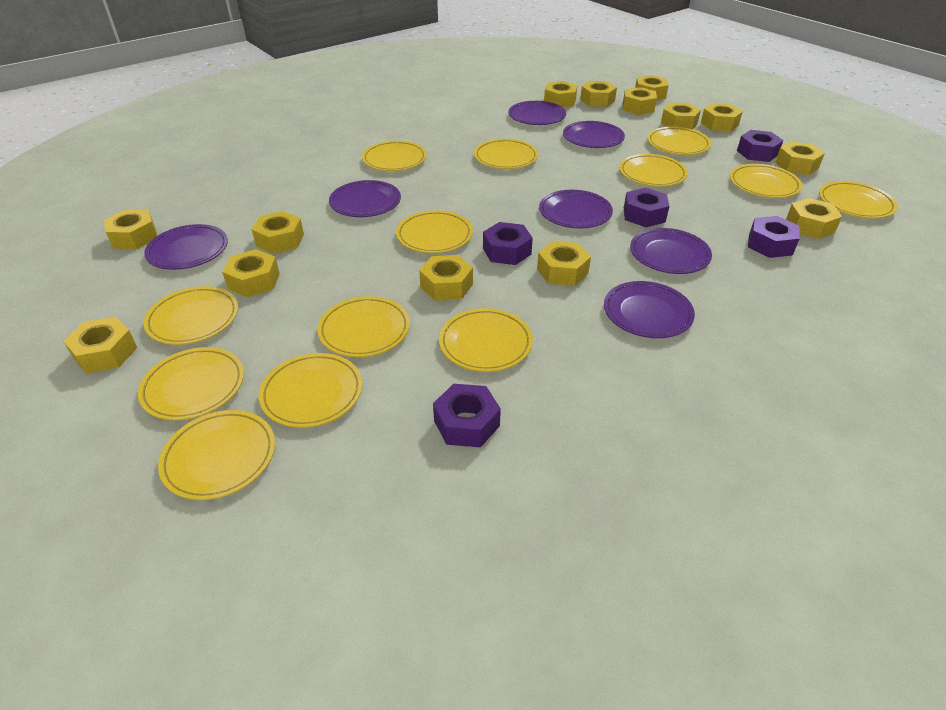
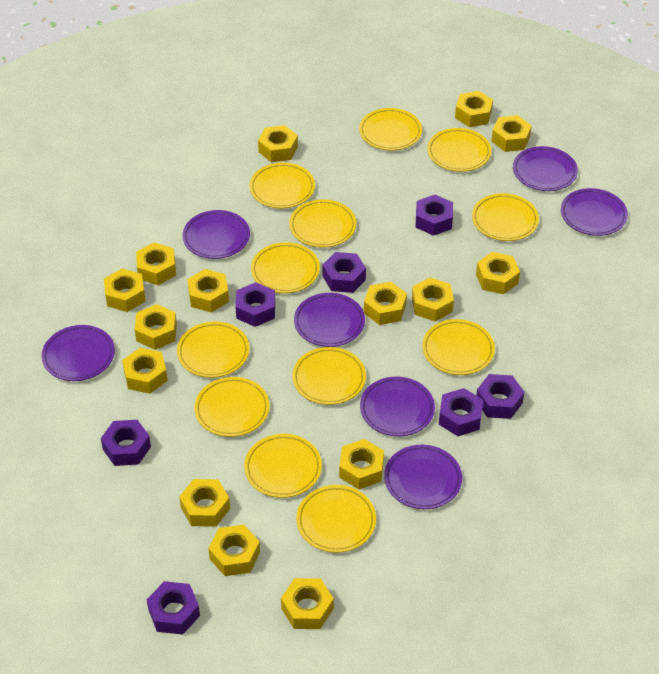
purple nut: 5 -> 7
yellow nut: 14 -> 15
yellow plate: 13 -> 12

